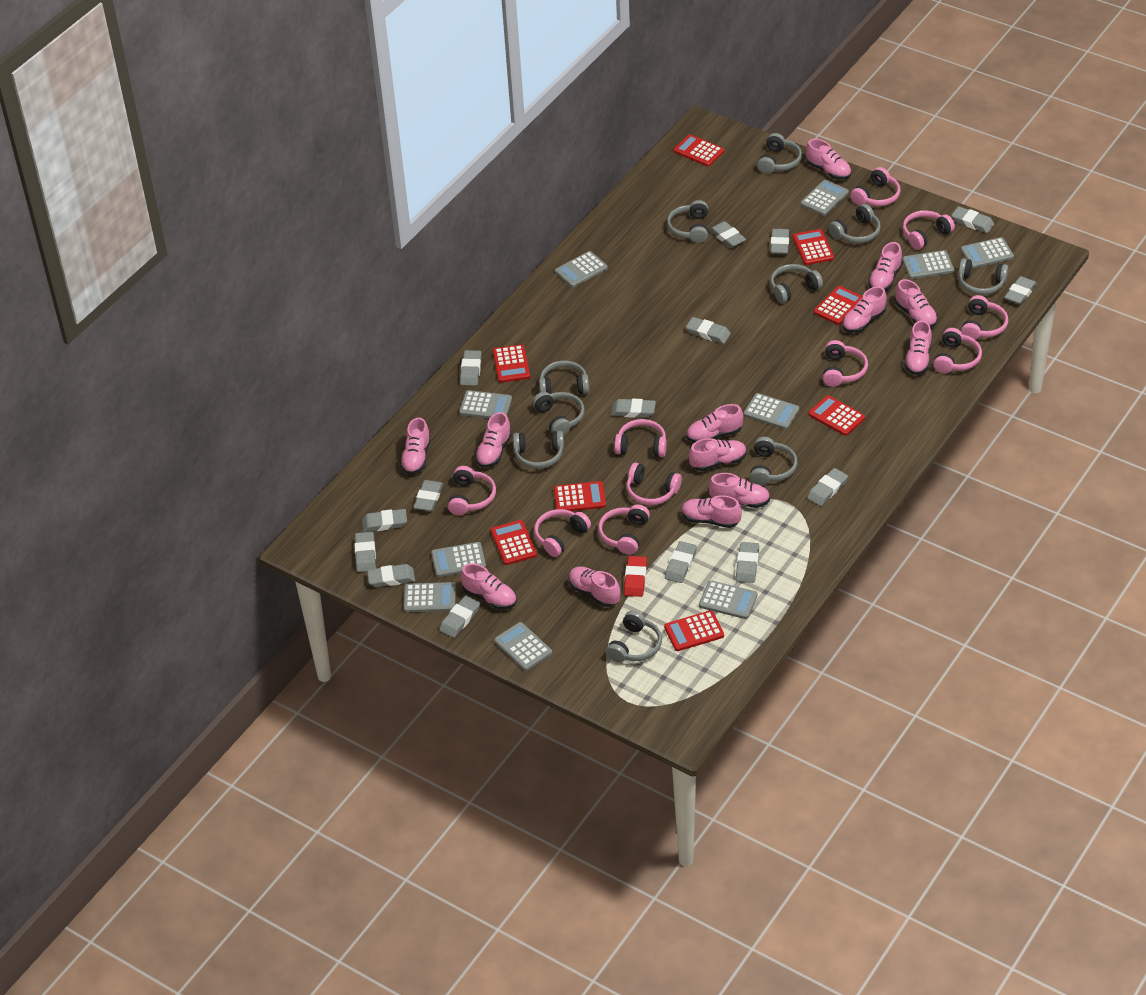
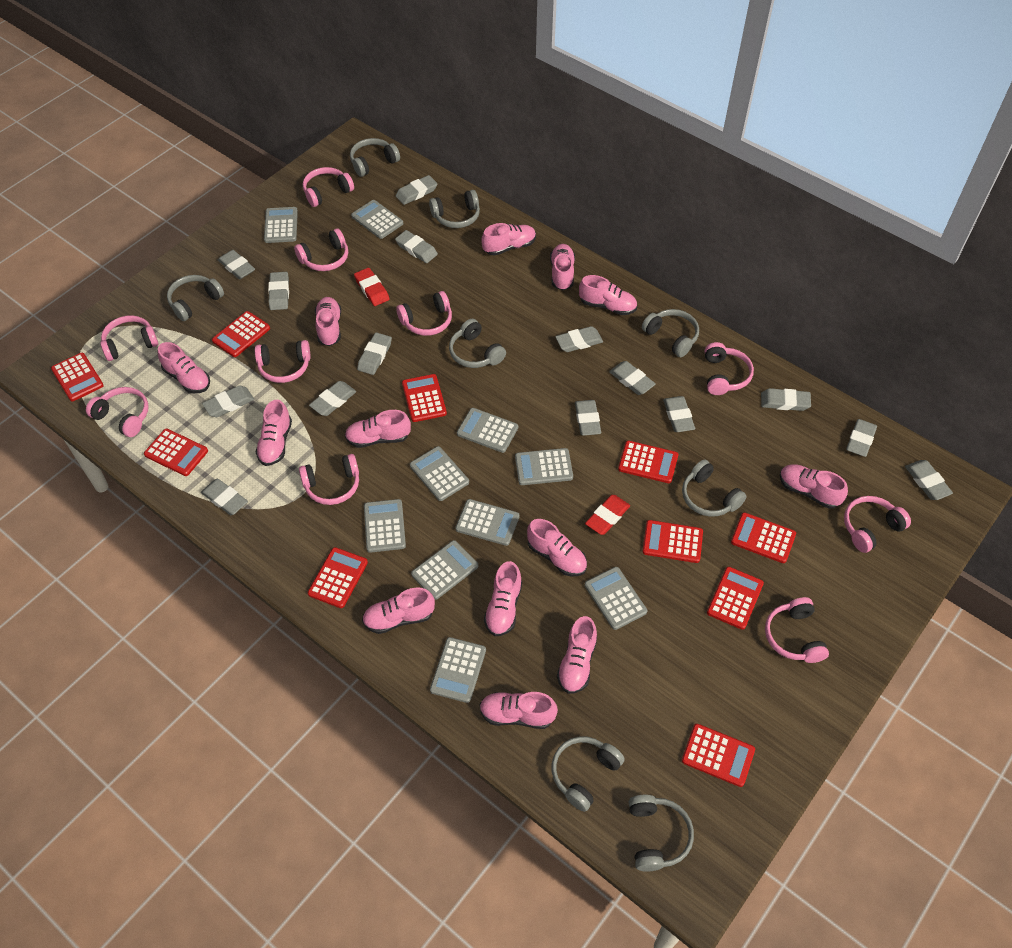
grey headphones: 10 -> 8
red calculator: 8 -> 10
red eraser: 1 -> 2

